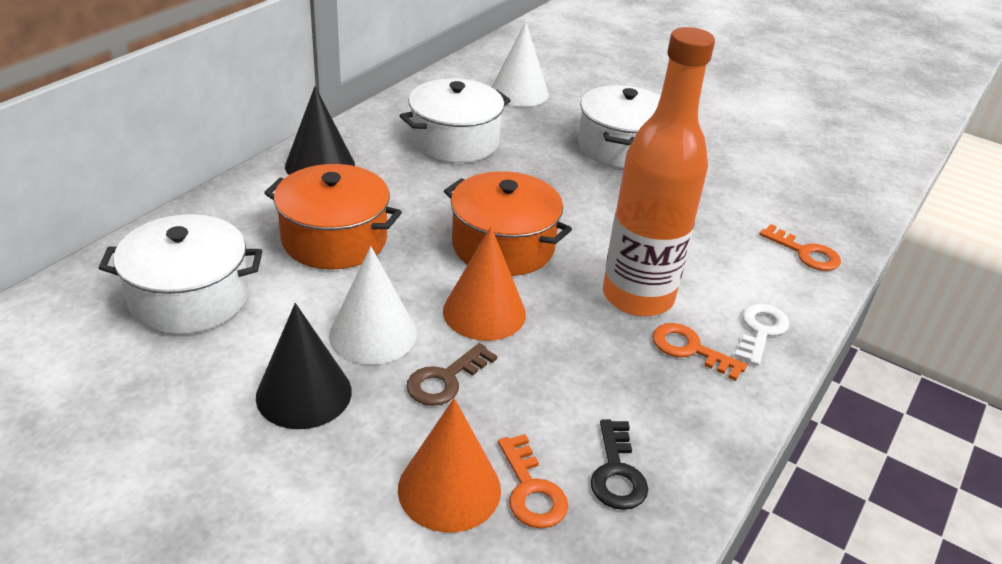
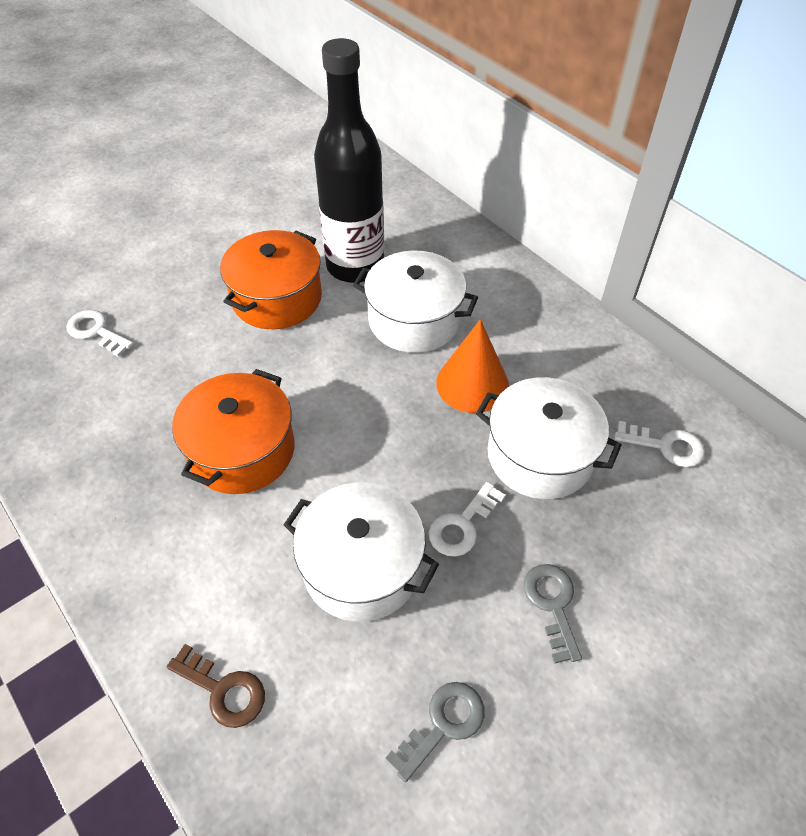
black bottle: 0 -> 1
black cone: 2 -> 0
black key: 1 -> 0
grey key: 0 -> 2
orange bottle: 1 -> 0
orange cone: 2 -> 1
orange key: 3 -> 0
white cone: 2 -> 0
white key: 1 -> 3

